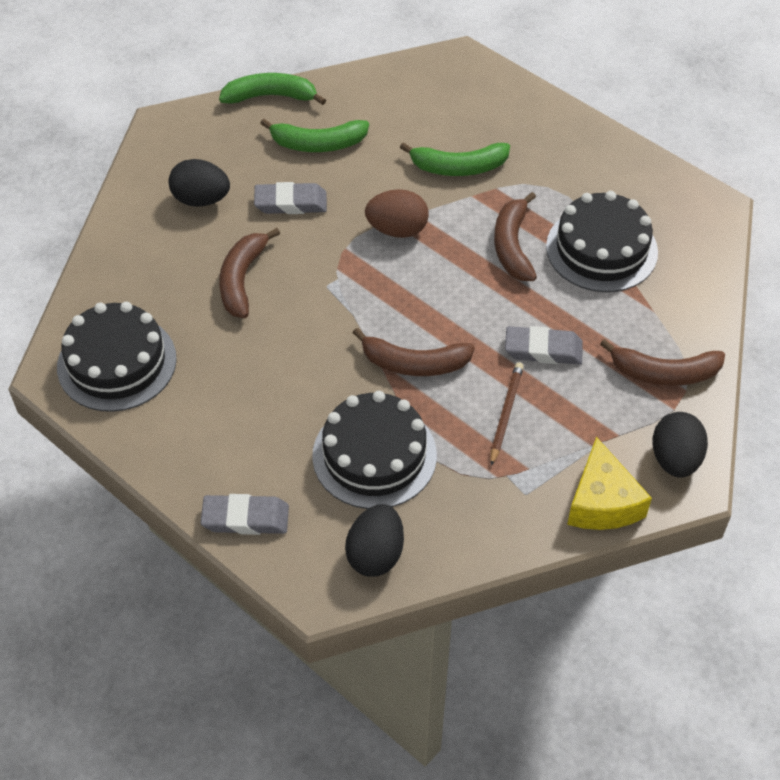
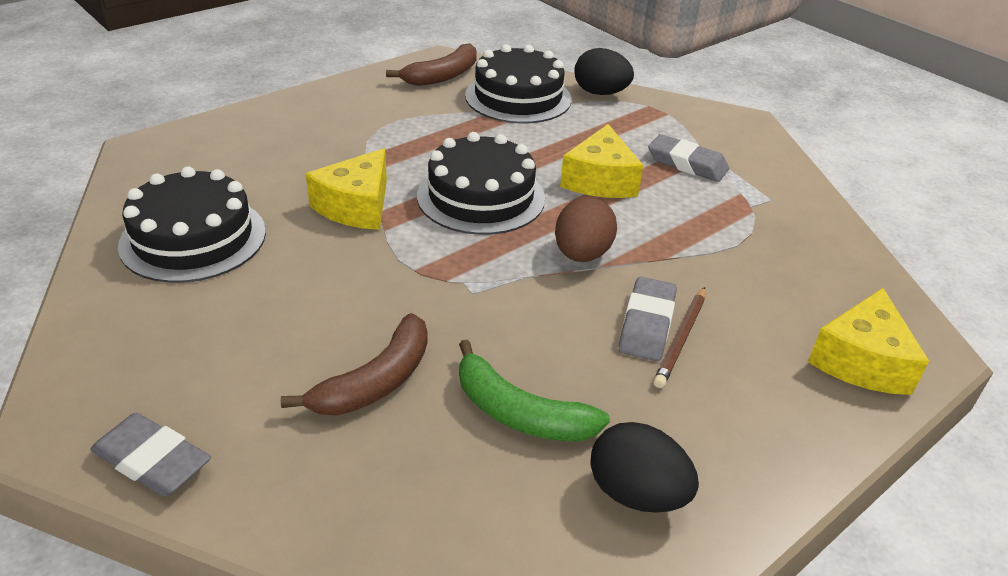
black egg: 3 -> 2
brown banana: 4 -> 2
green banana: 3 -> 1
yellow cheese: 1 -> 3

